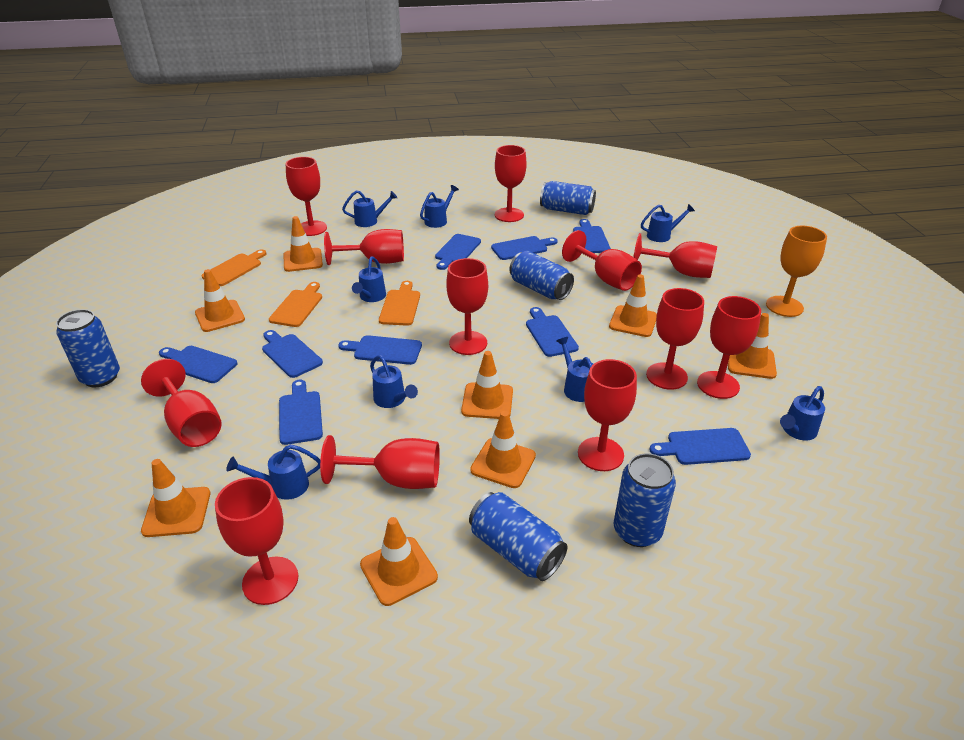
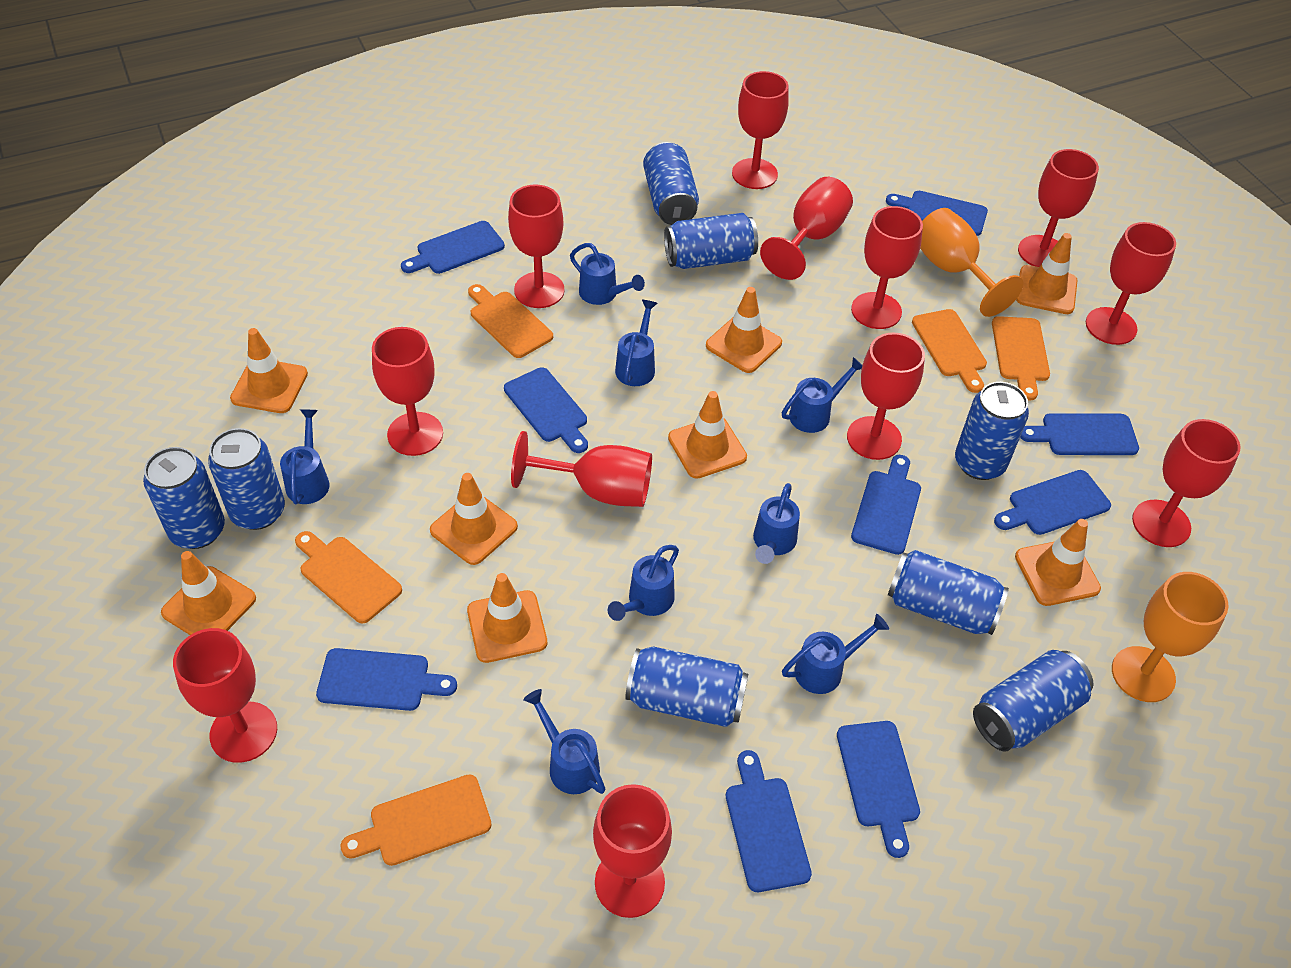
blue can: 5 -> 8
orange cutting board: 3 -> 5
orange goblet: 1 -> 2

